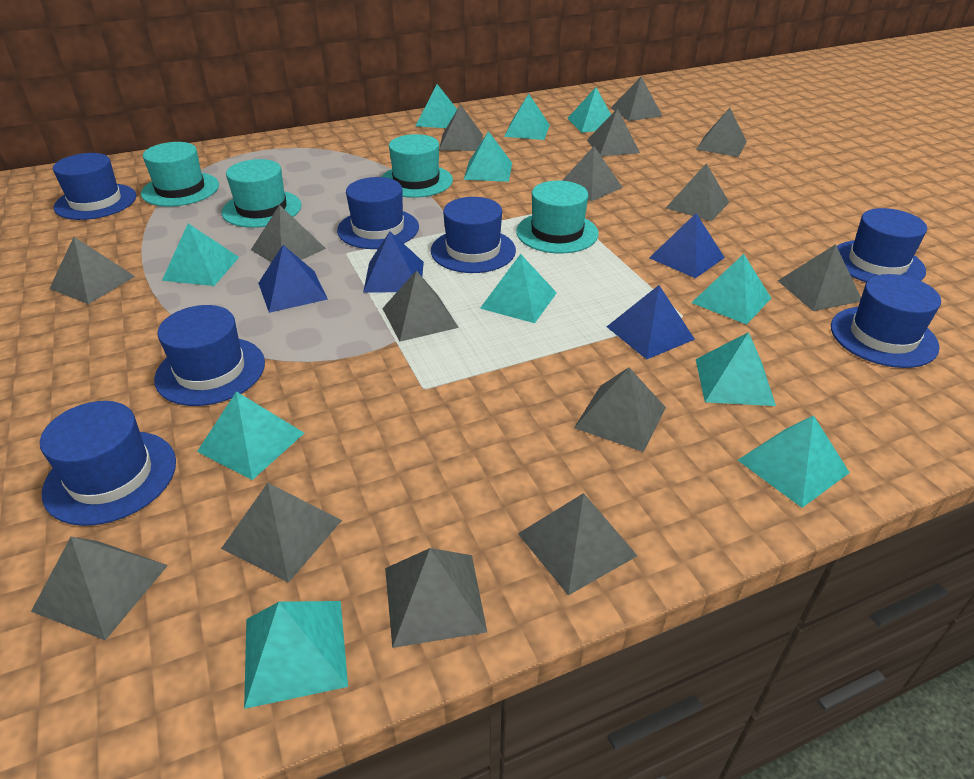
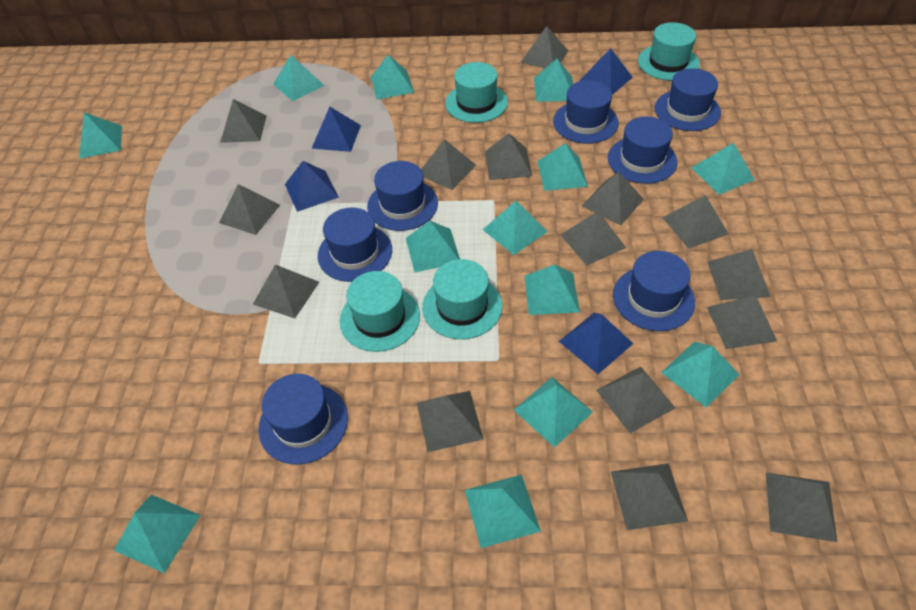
turquoise pyramid: 11 -> 13

